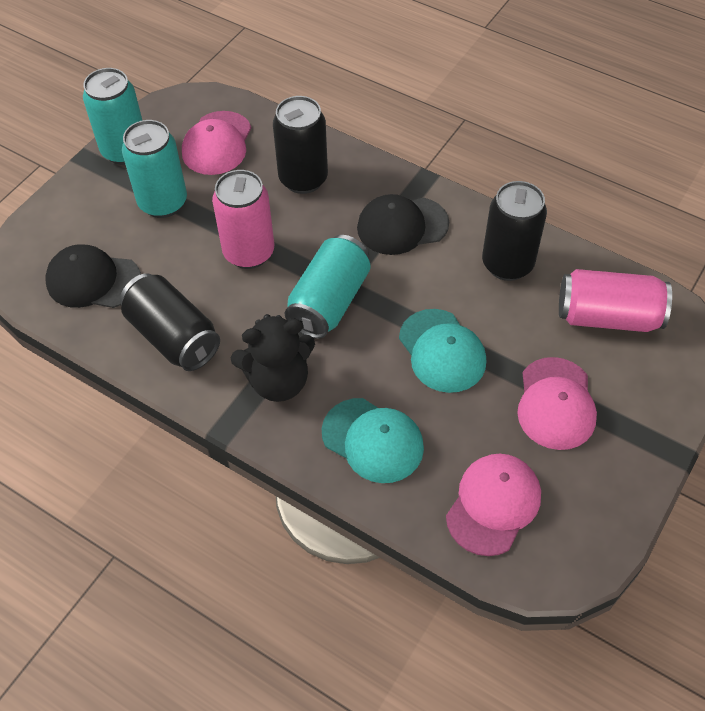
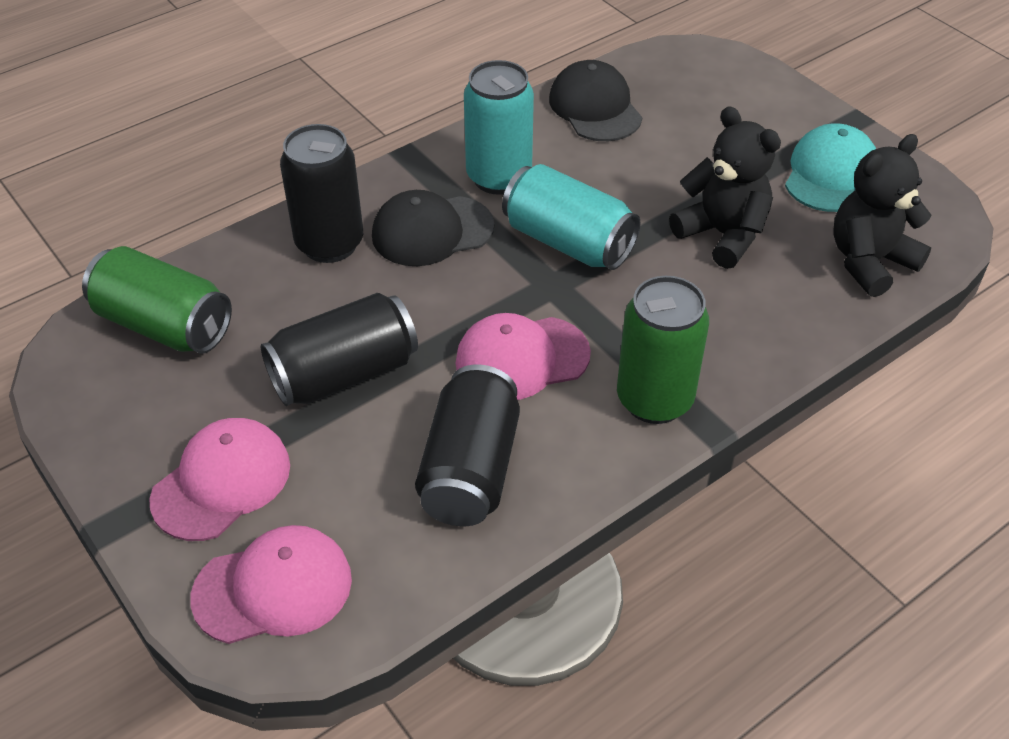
black teddy bear: 1 -> 2
green can: 0 -> 2
pink can: 2 -> 0
turquoise can: 3 -> 2
turquoise cap: 2 -> 1

